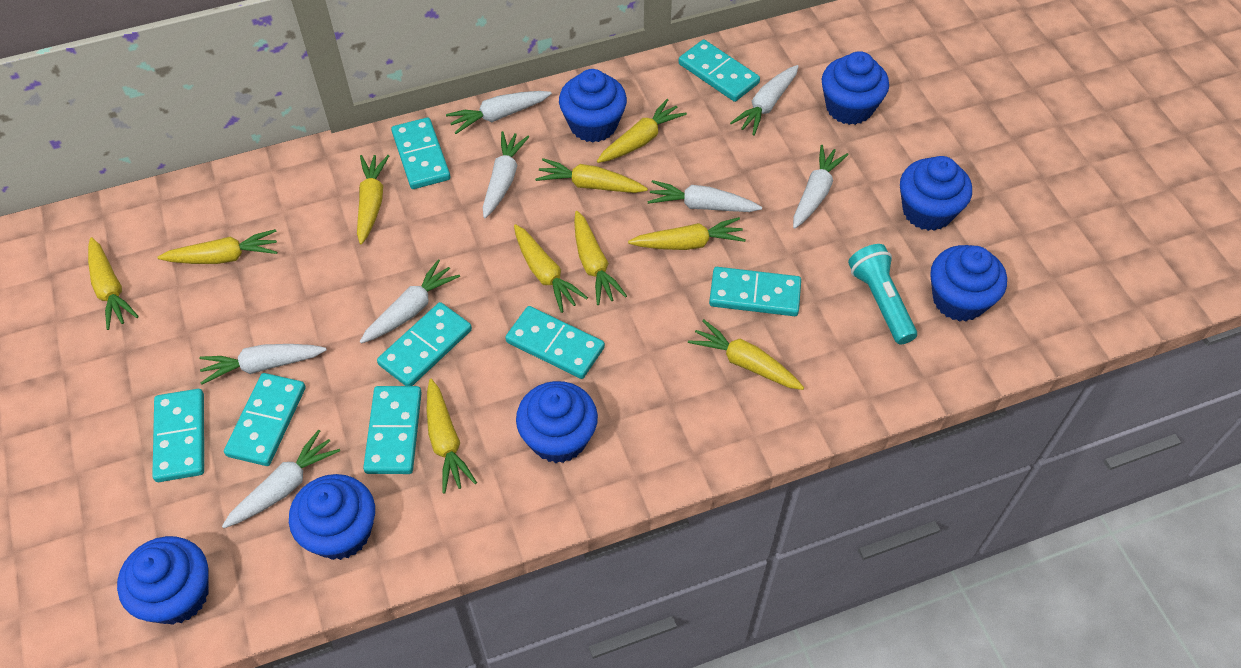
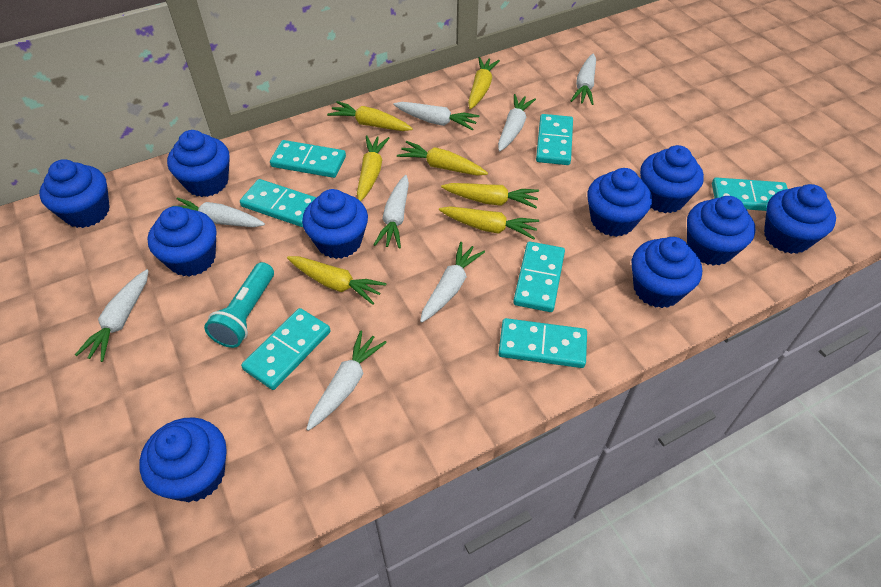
blue cupcake: 7 -> 10
turquoise domino: 8 -> 7
yellow carrot: 10 -> 7

